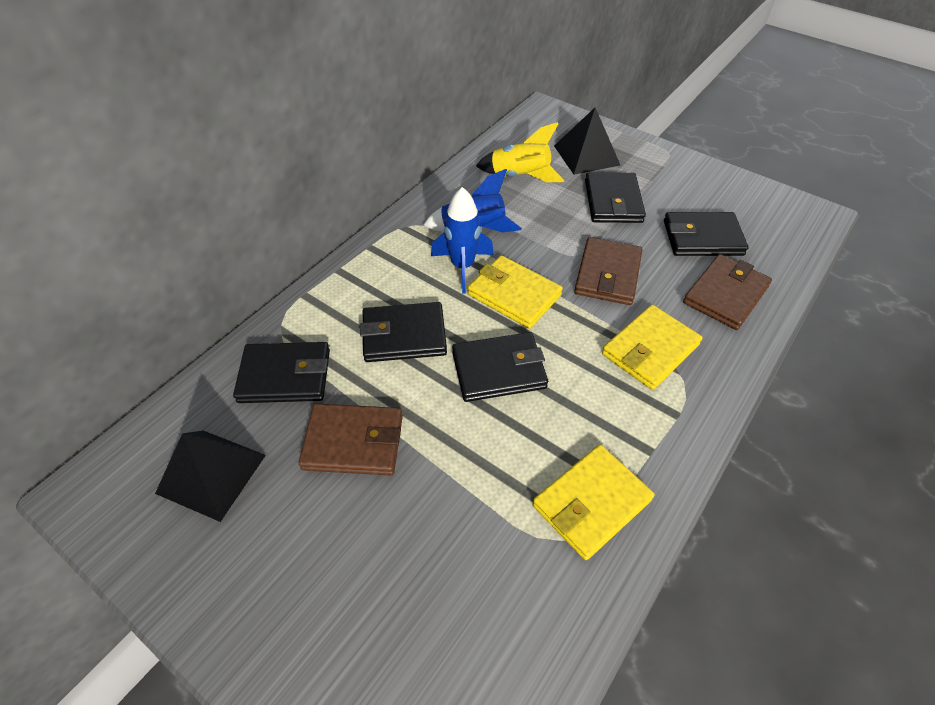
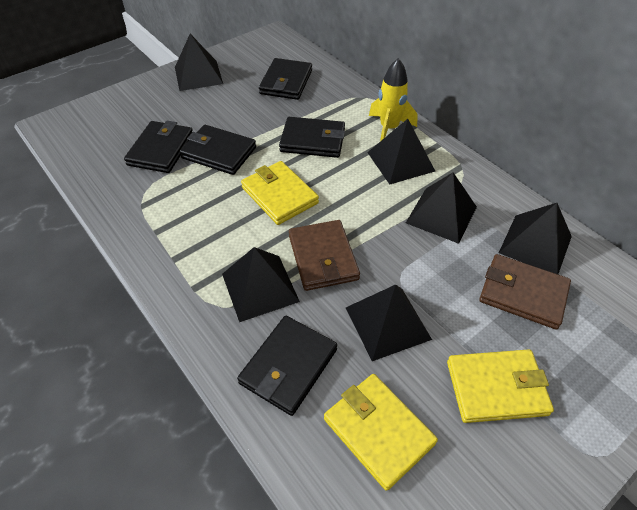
black pyramid: 2 -> 6
blue rocket: 2 -> 0
brown wallet: 3 -> 2

